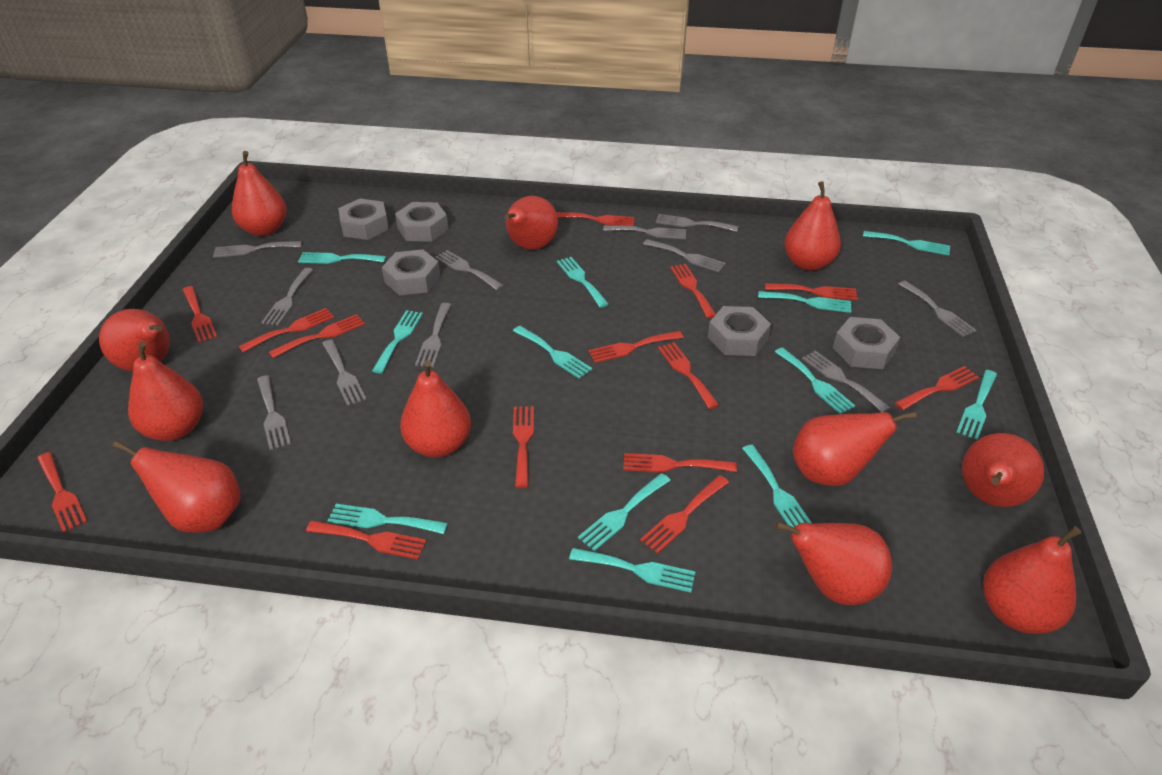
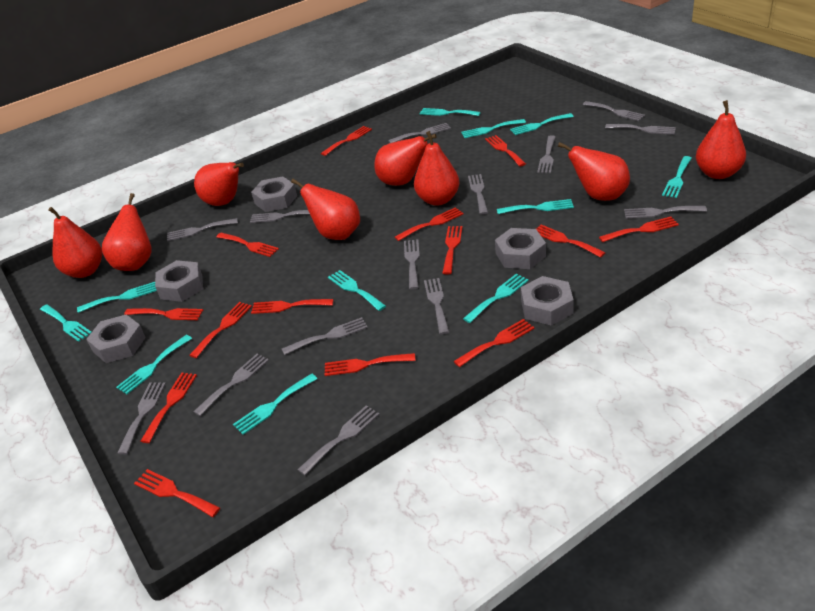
grey fork: 11 -> 14
red pear: 11 -> 8
turquoise fork: 12 -> 11

